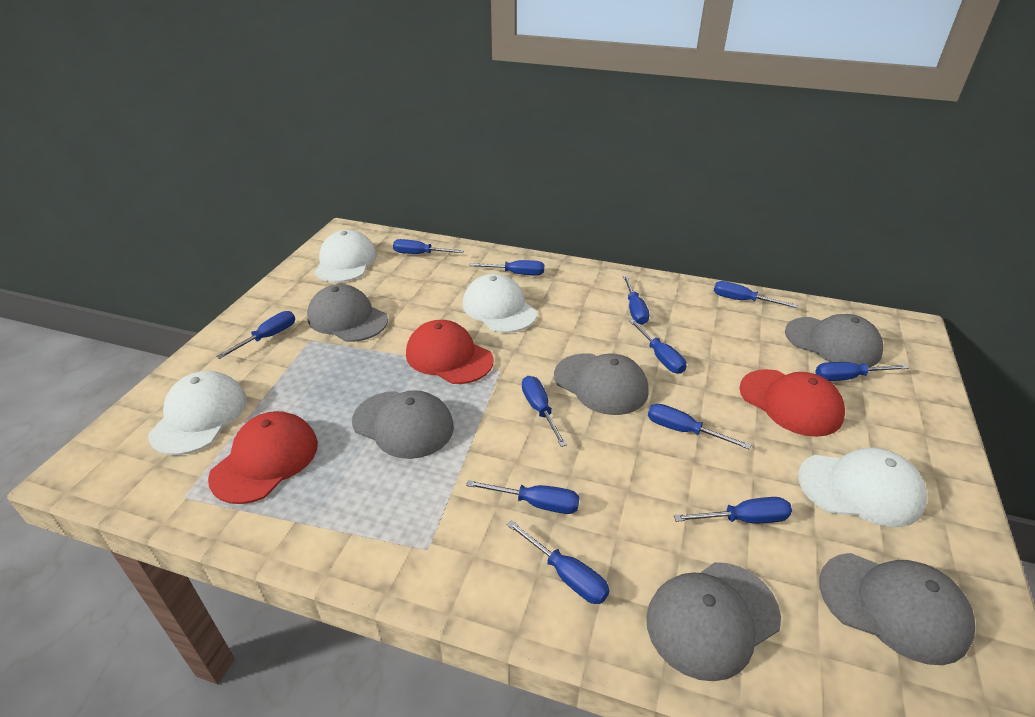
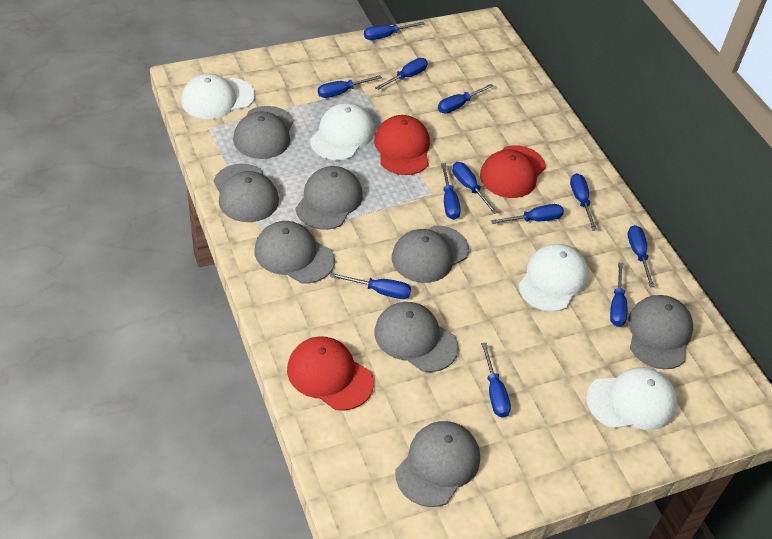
grey cap: 6 -> 8

